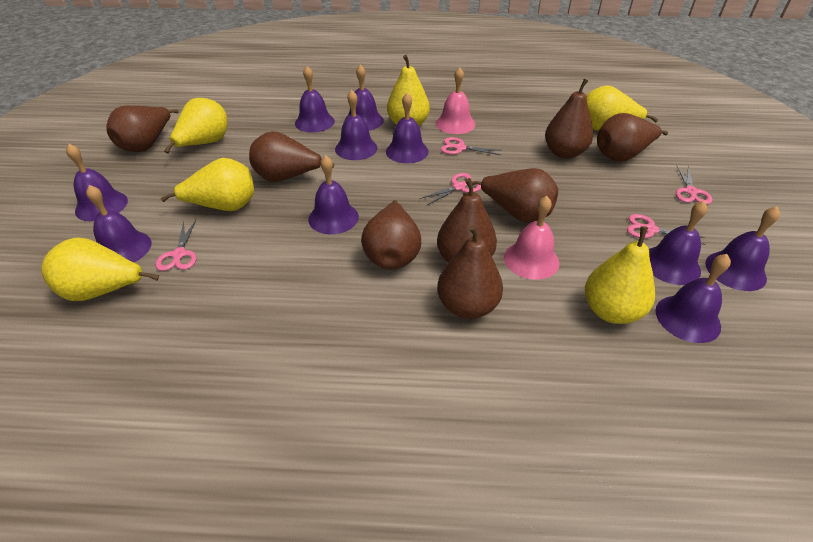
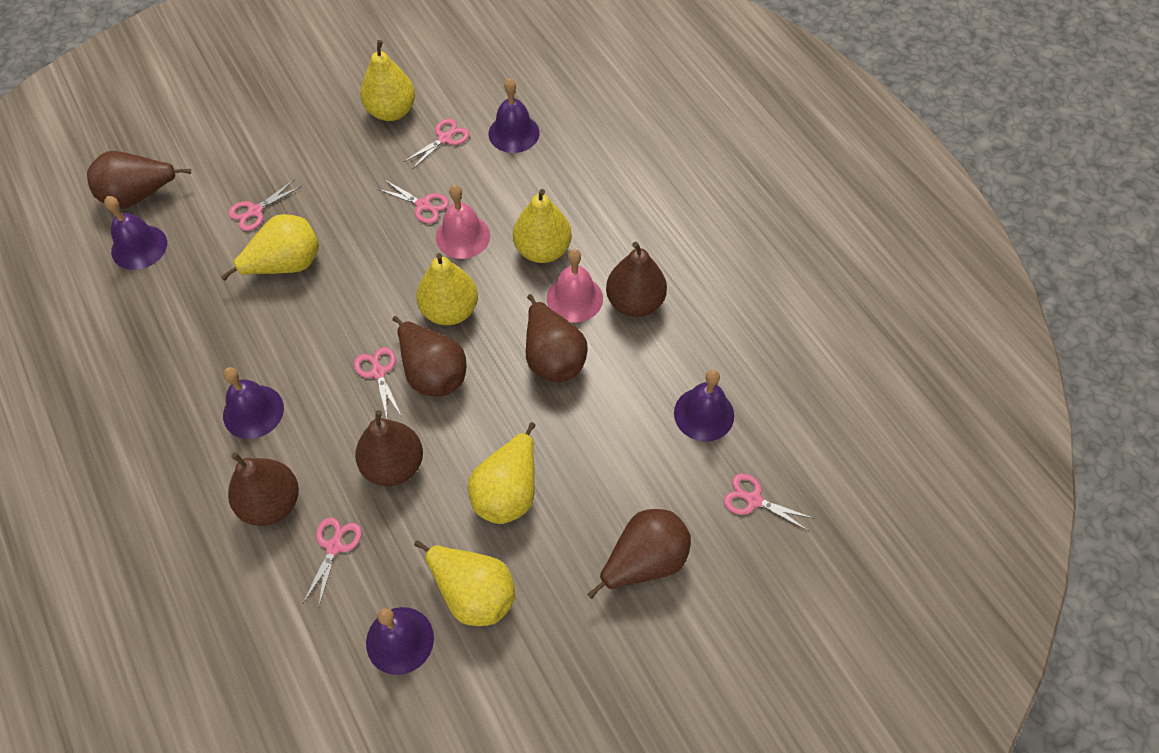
brown pear: 8 -> 7
pink scissors: 5 -> 6
purple bell: 10 -> 5

